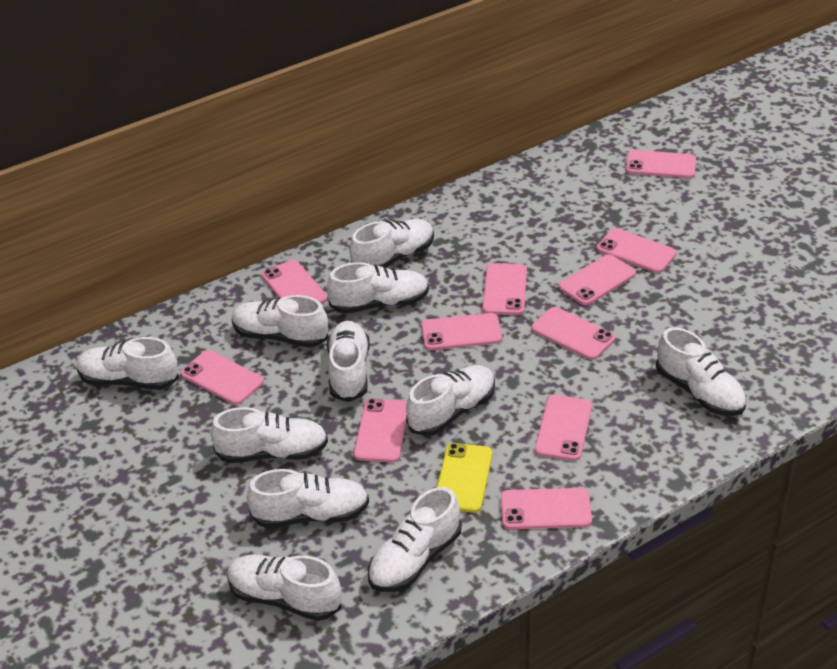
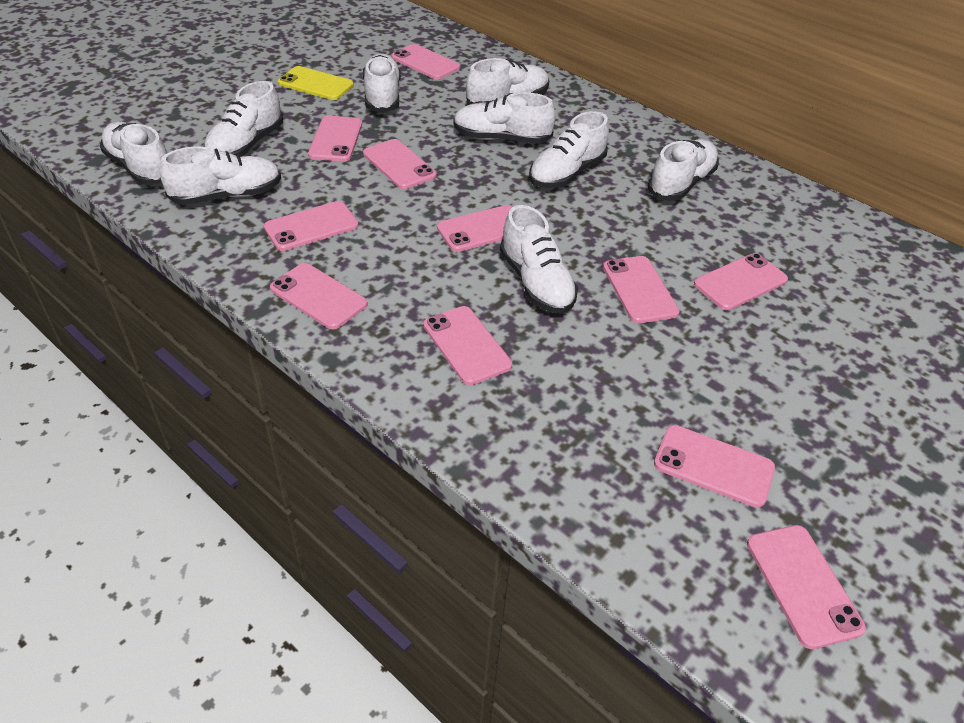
white shoe: 11 -> 9

